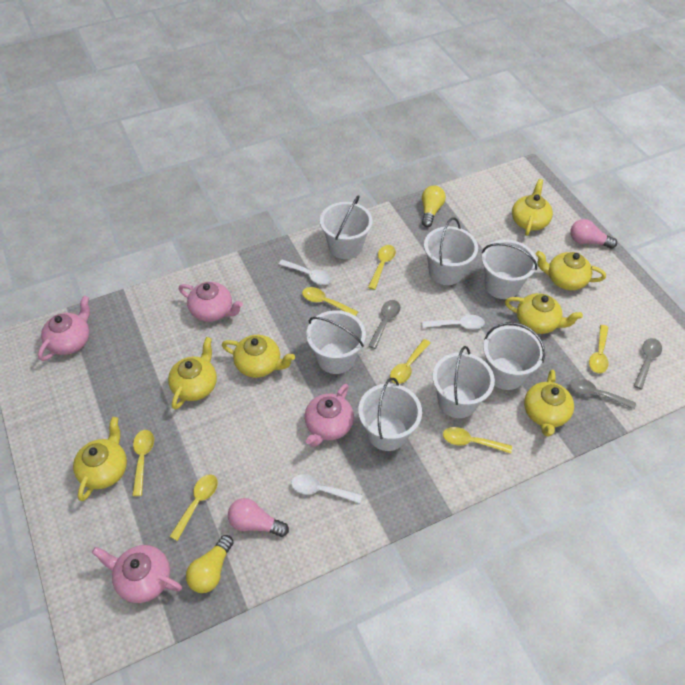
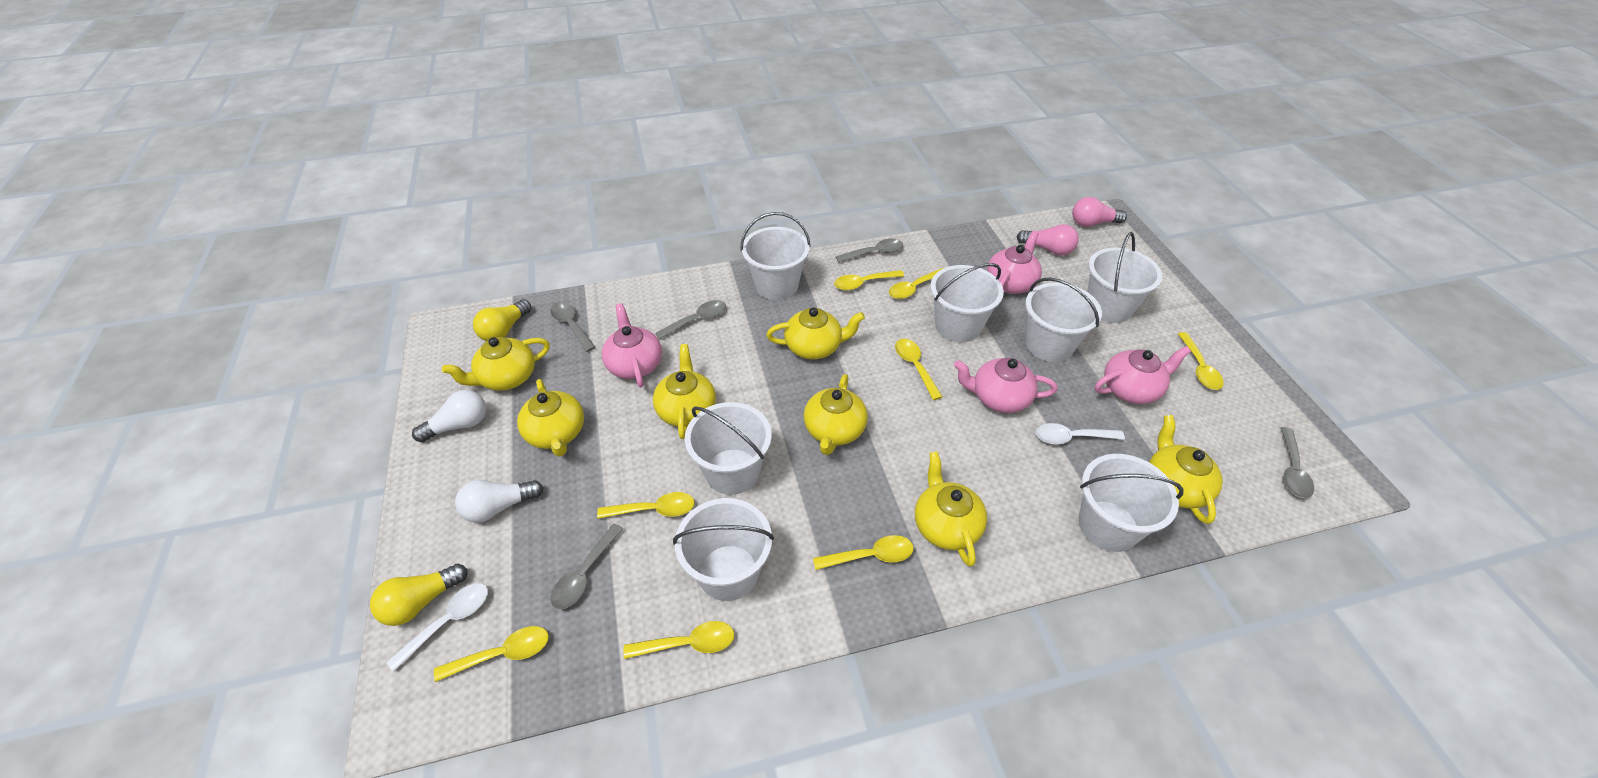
grey spoon: 3 -> 5
white light bulb: 0 -> 2
white spoon: 3 -> 2
yellow spoon: 7 -> 8

